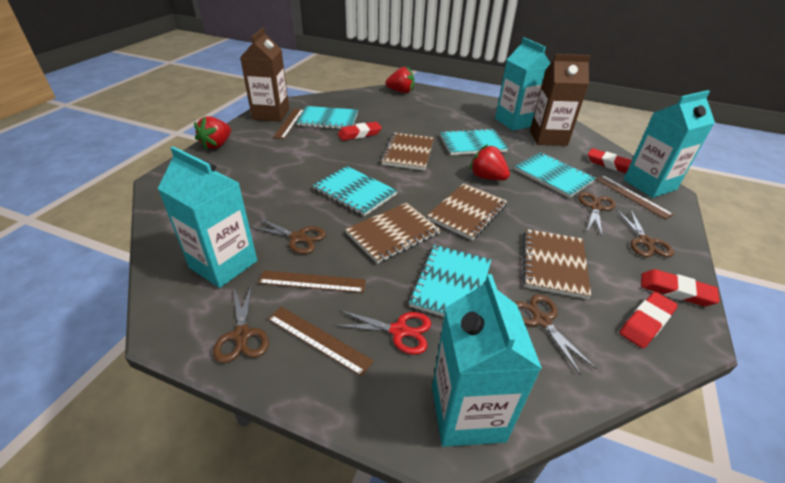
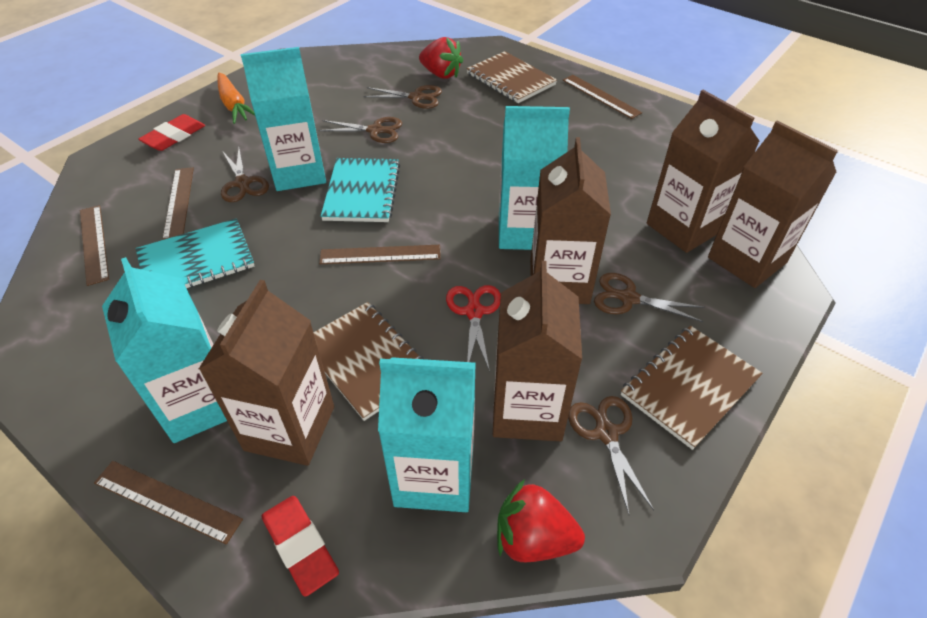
brown carton: 2 -> 5
brown notebook: 4 -> 3
brown ruler: 4 -> 5
orange carrot: 0 -> 1
red eraser: 4 -> 2
red strawberry: 3 -> 2
turquoise notebook: 5 -> 2

